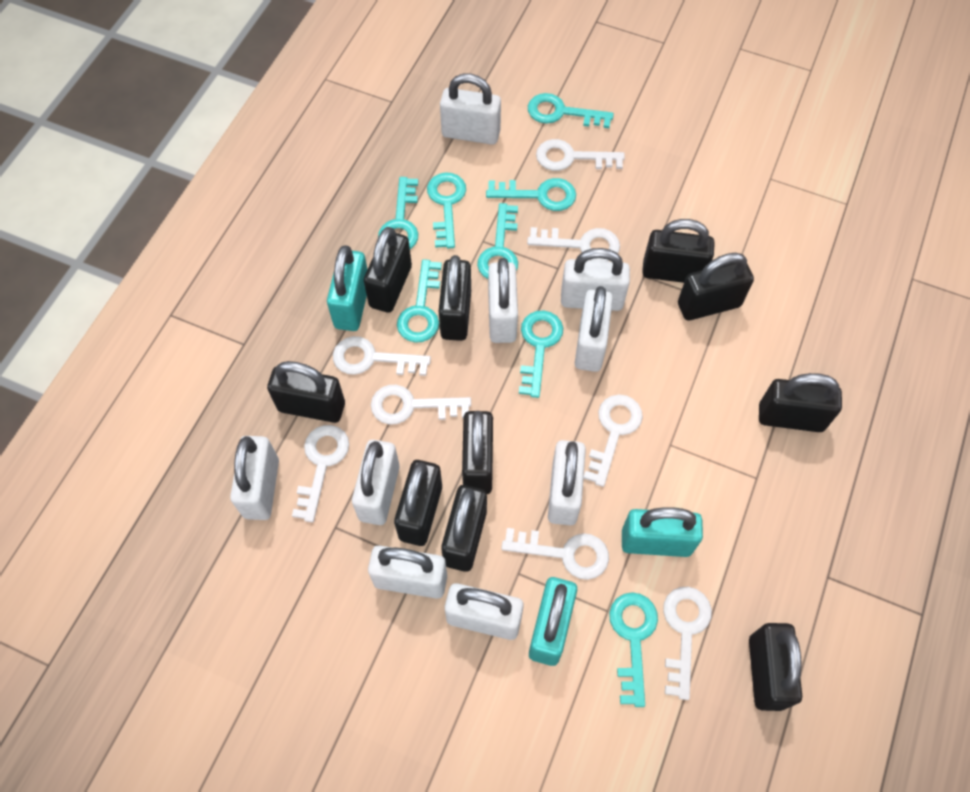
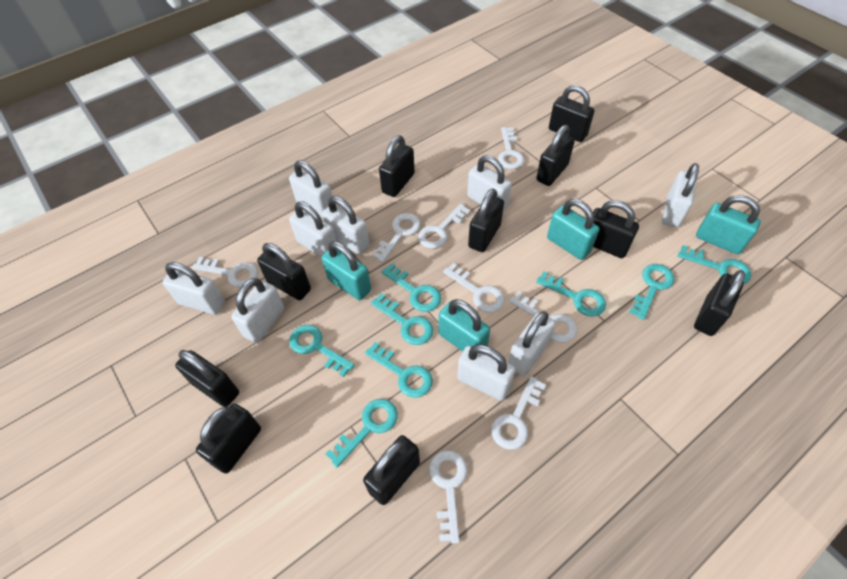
turquoise padlock: 3 -> 4

